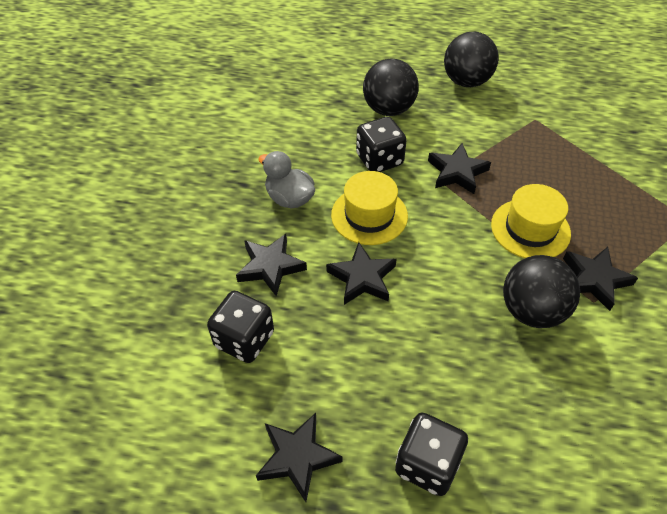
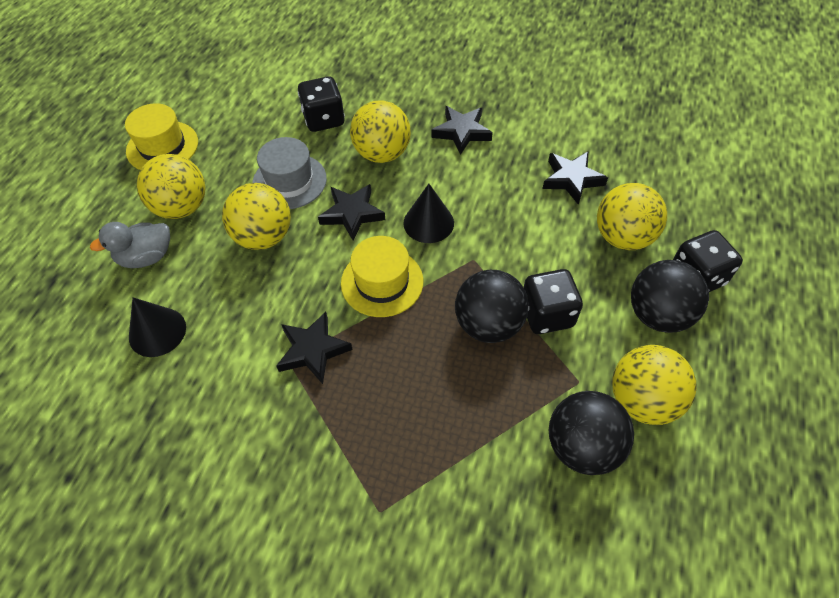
black cone: 0 -> 2
black star: 5 -> 4
grey hat: 0 -> 1
yellow ball: 0 -> 5

